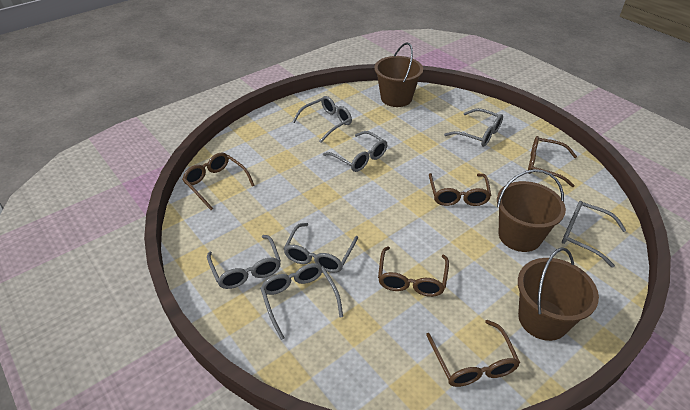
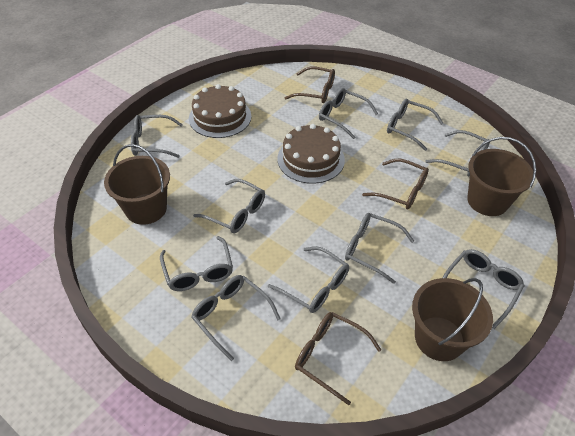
brown cake: 0 -> 2
brown glasses: 5 -> 3
grey glasses: 7 -> 10

